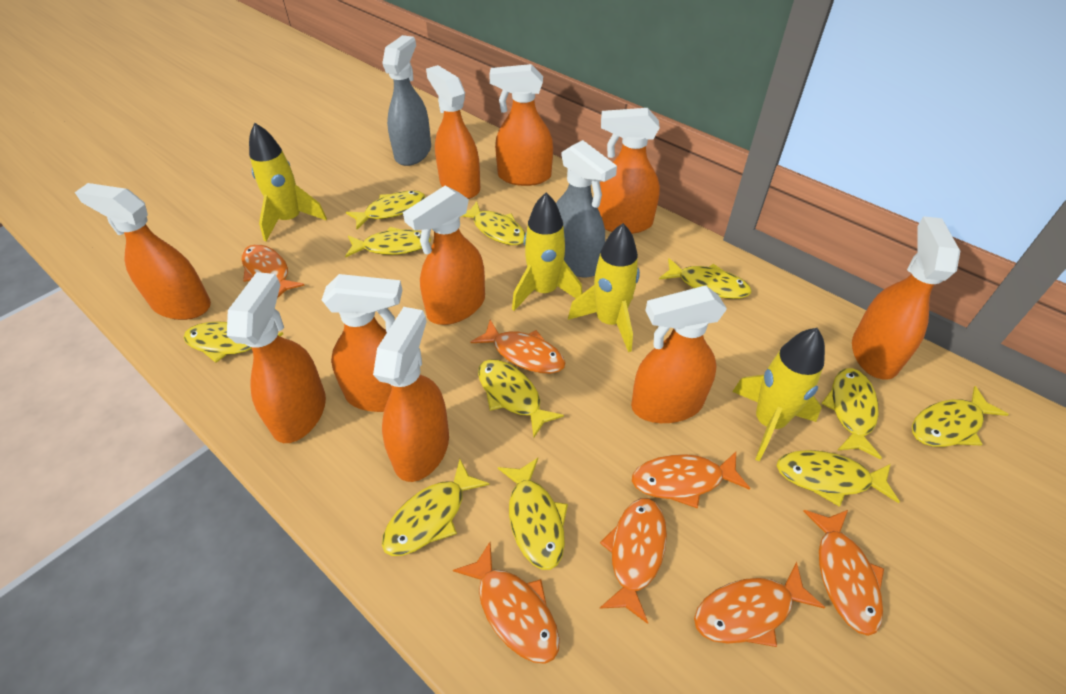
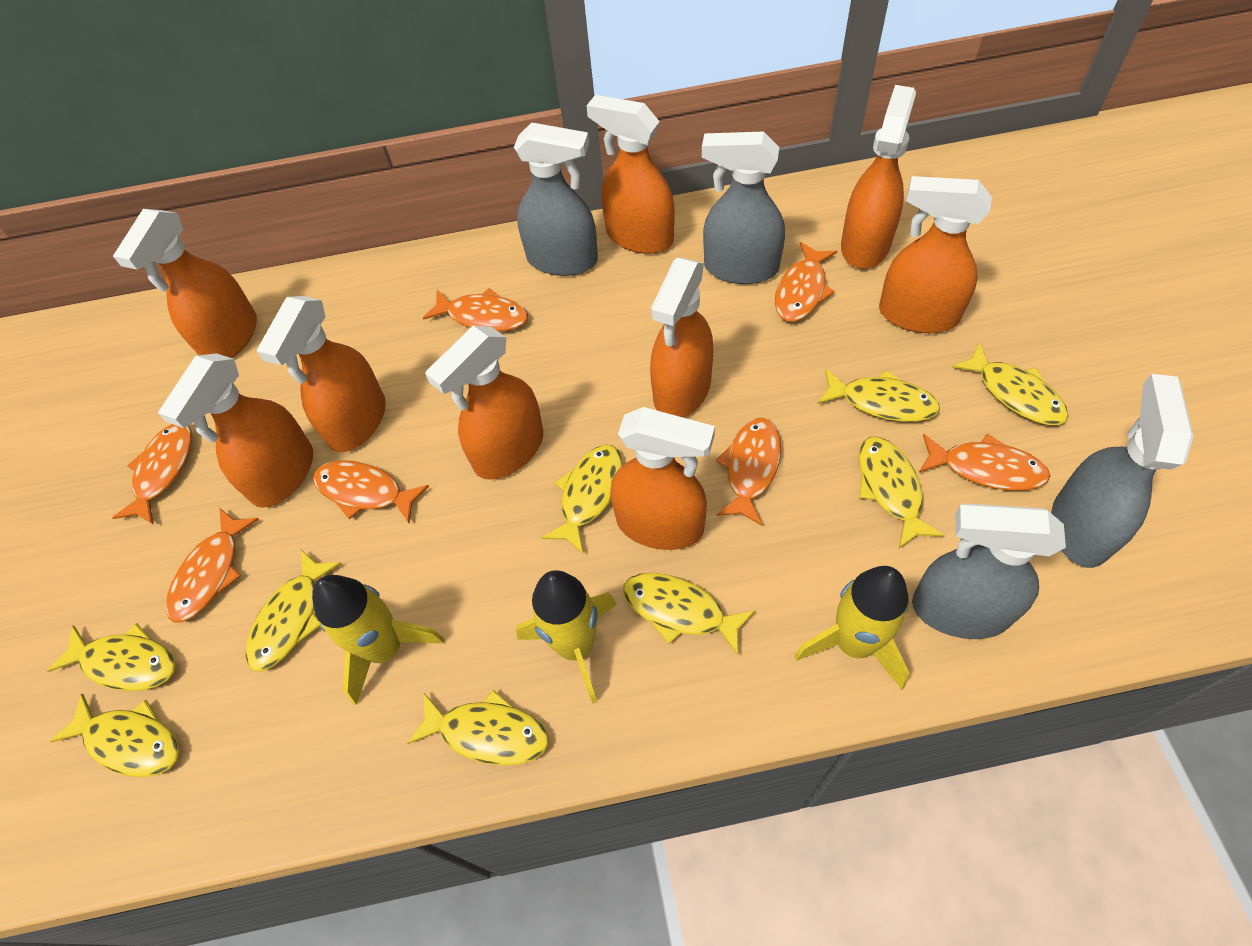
grey spray bottle: 2 -> 4
orange spray bottle: 10 -> 9
yellow fish: 11 -> 9
yellow rocket: 4 -> 3

